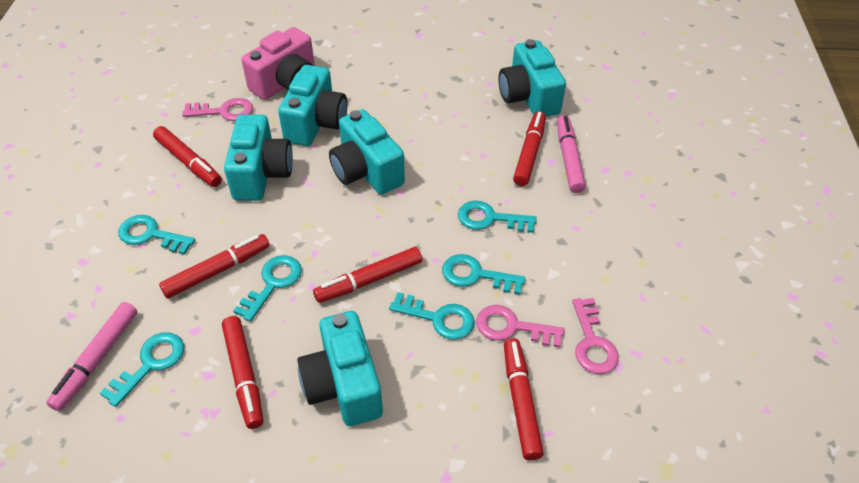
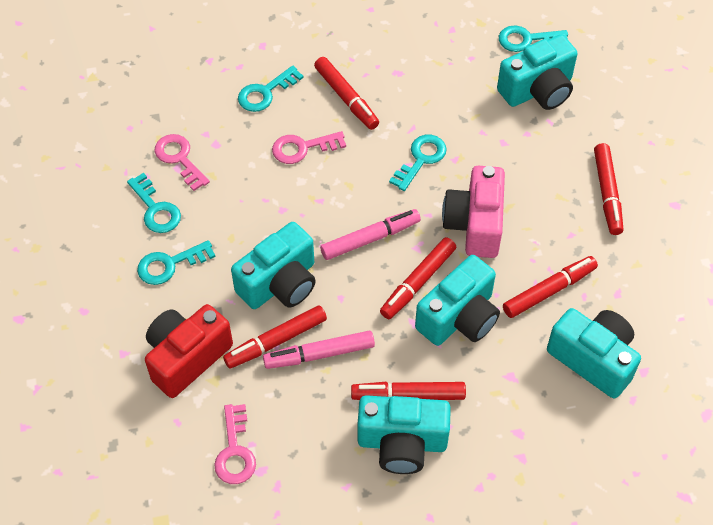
red camera: 0 -> 1
turquoise key: 6 -> 5

